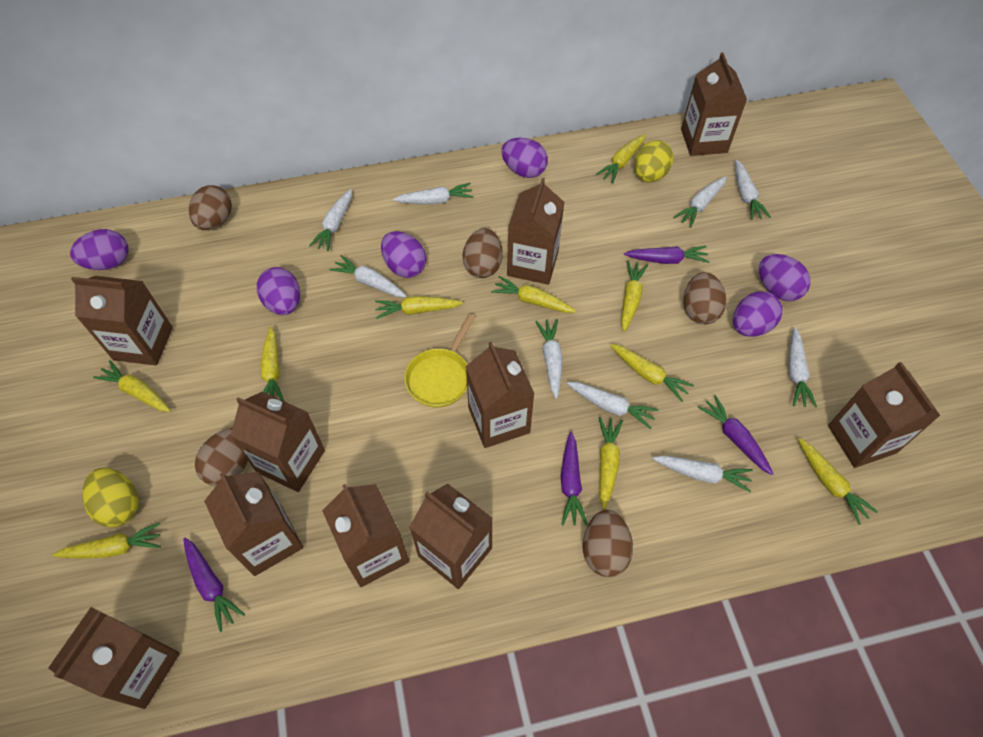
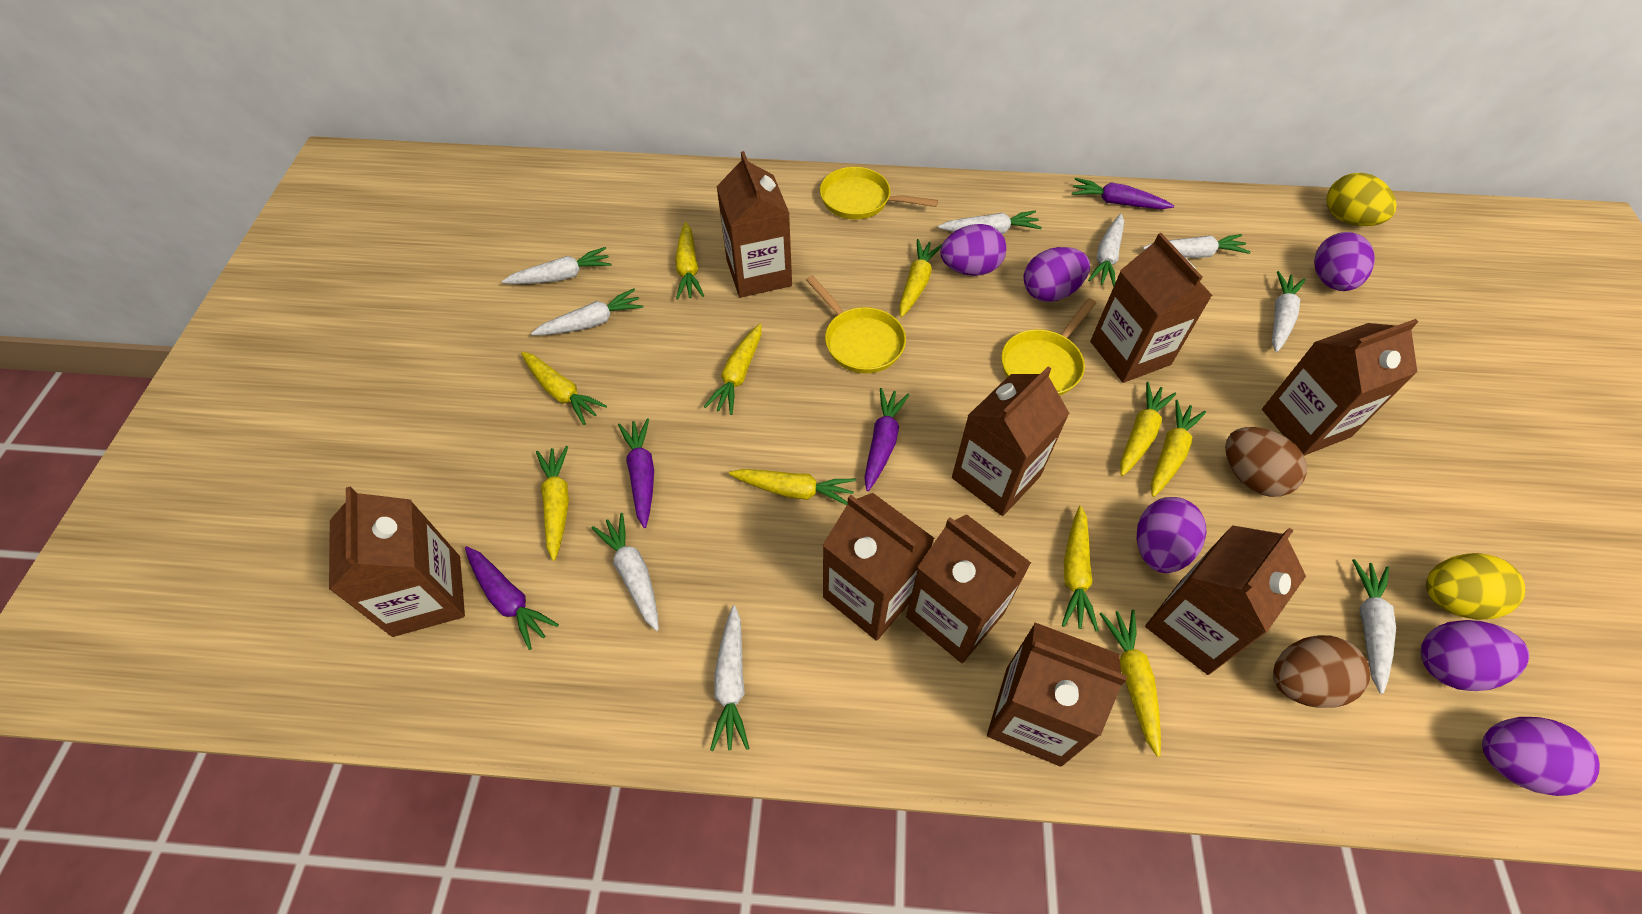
brown carton: 10 -> 9
brown egg: 5 -> 2
yellow pan: 1 -> 3

